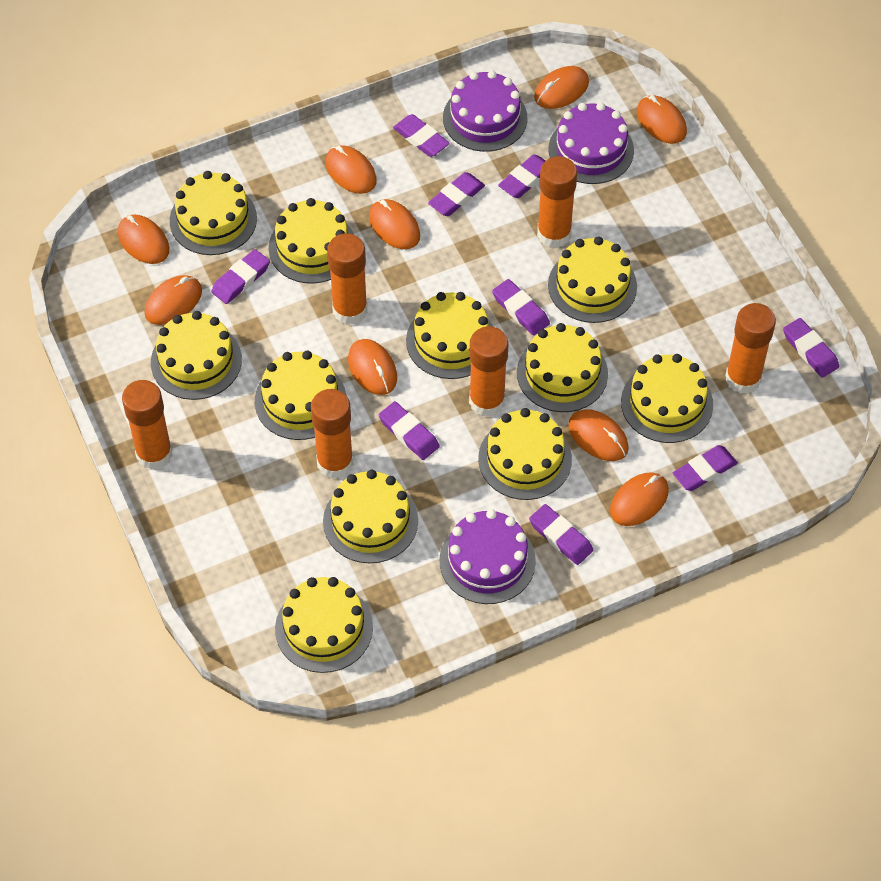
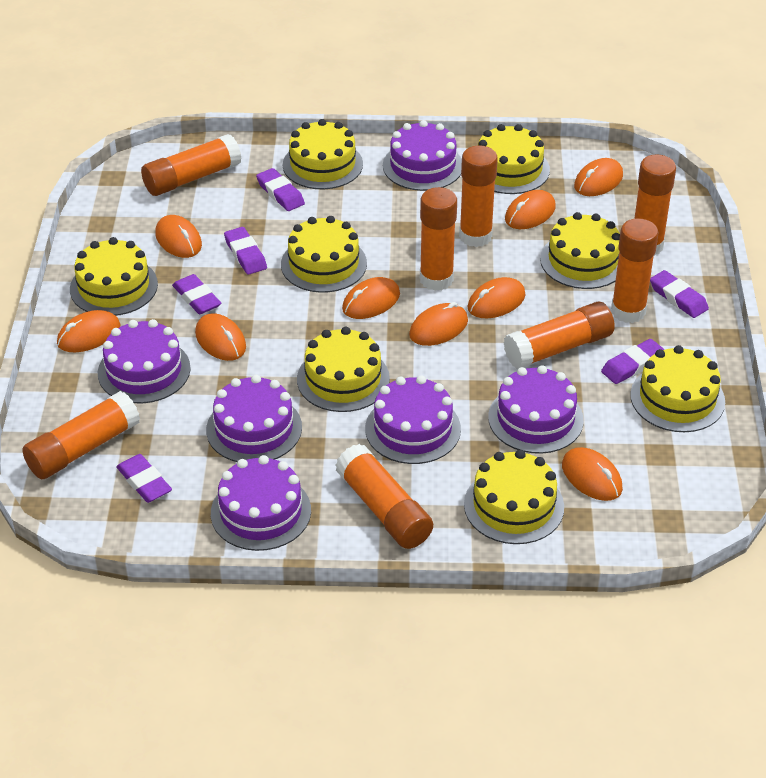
orange glue stick: 6 -> 8
purple cake: 3 -> 6
purple eraser: 9 -> 6
yellow cake: 11 -> 8

